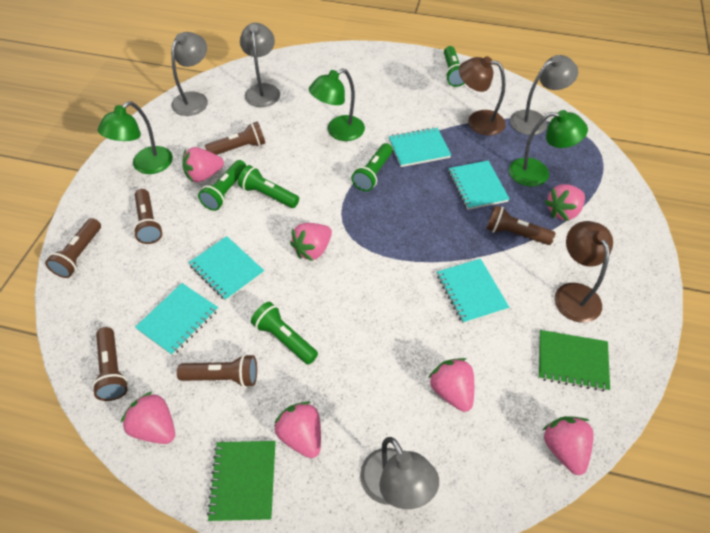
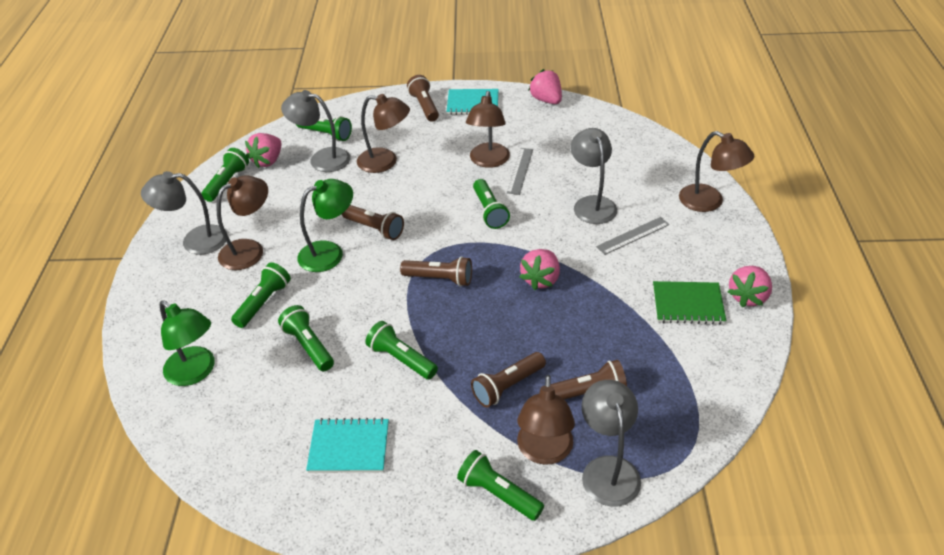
brown flashlight: 6 -> 5
brown lamp: 2 -> 5
green flashlight: 5 -> 7
green lamp: 3 -> 2
green notebook: 2 -> 1
grey ruler: 0 -> 2
pink strawberry: 7 -> 4
turquoise notebook: 5 -> 2

